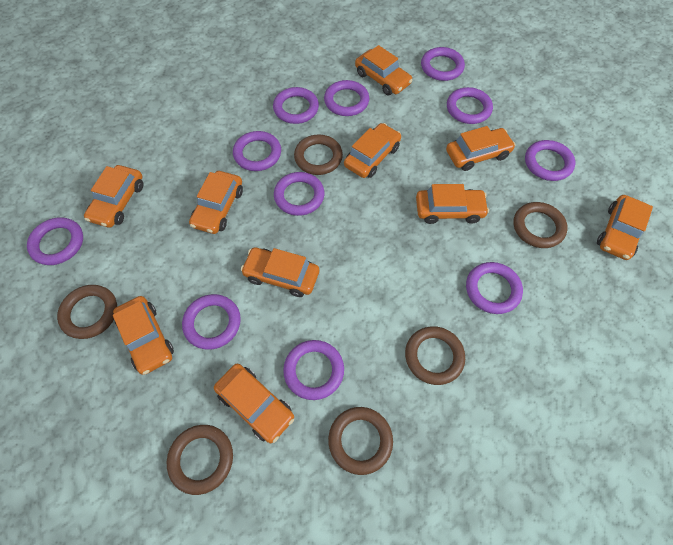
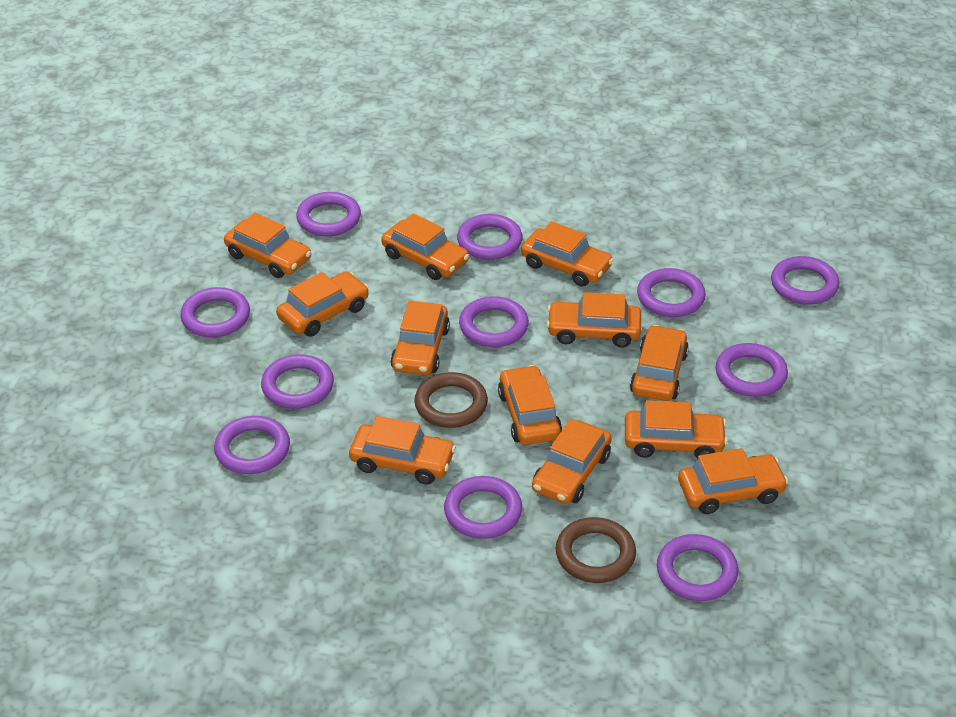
brown ring: 6 -> 2
orange car: 10 -> 12

